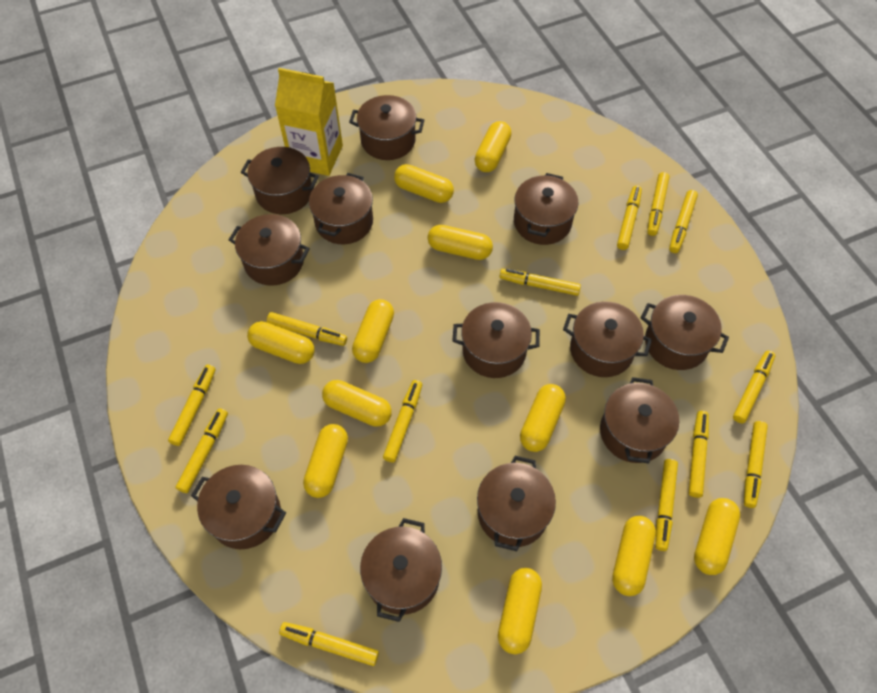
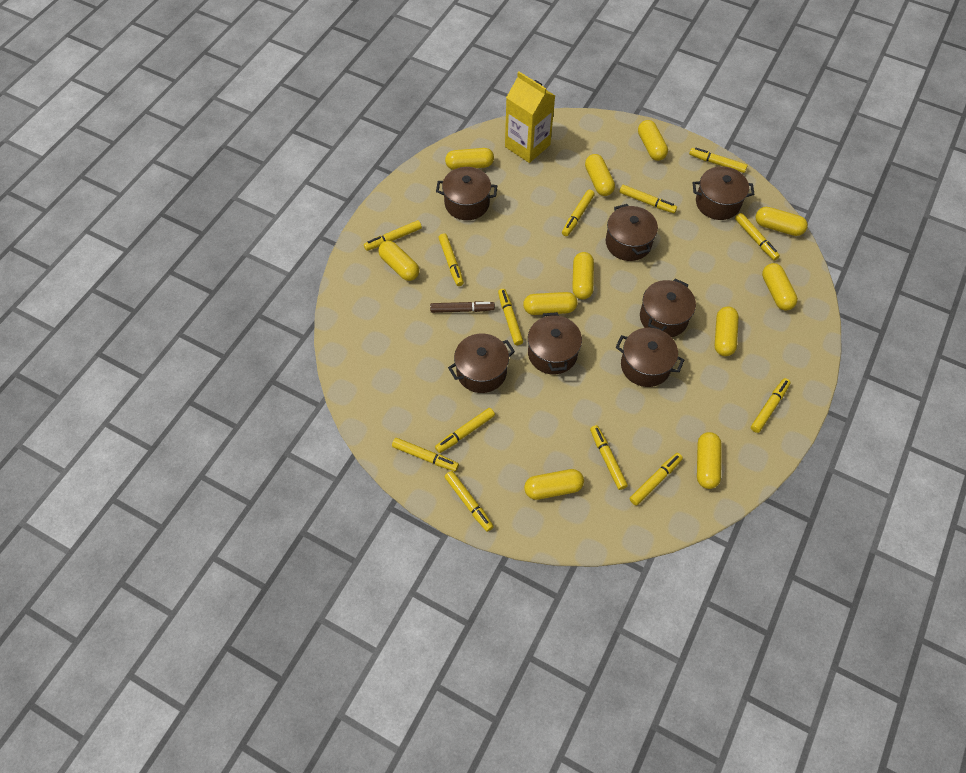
brown marker: 0 -> 1
brown pot: 12 -> 7

